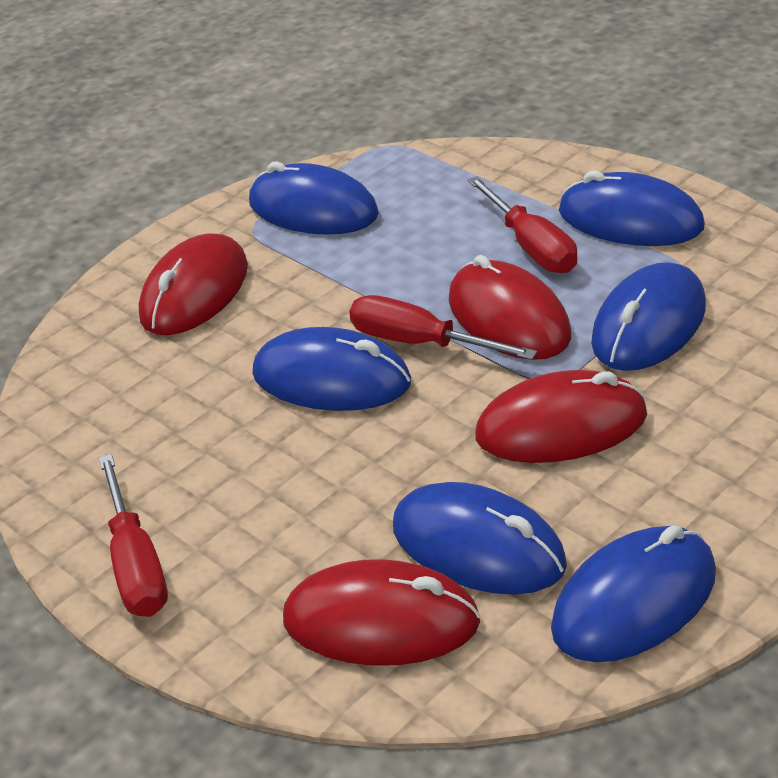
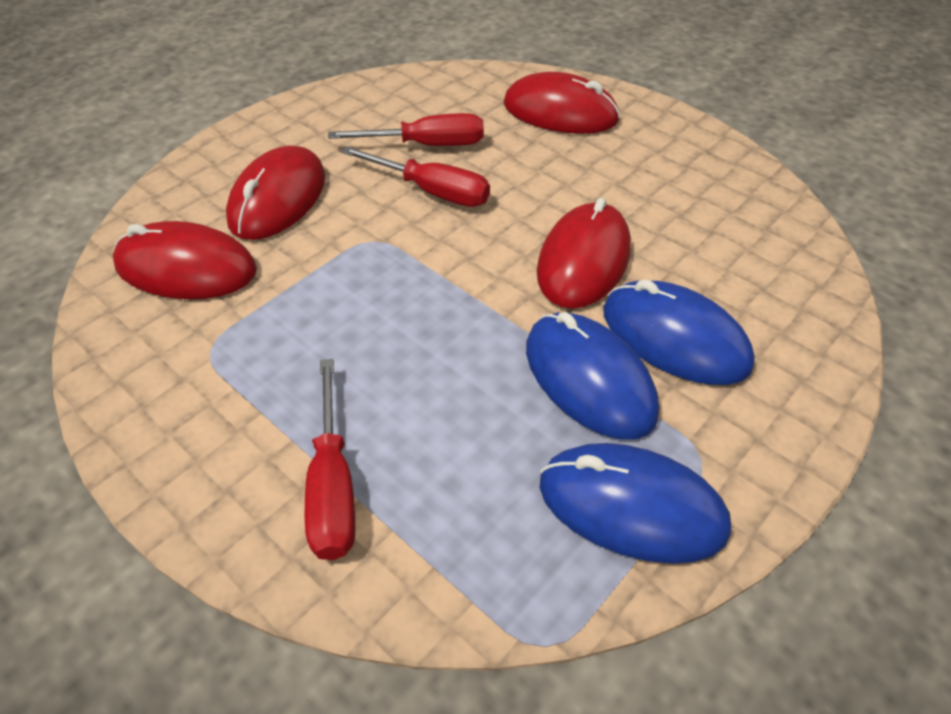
blue mouse: 6 -> 3

